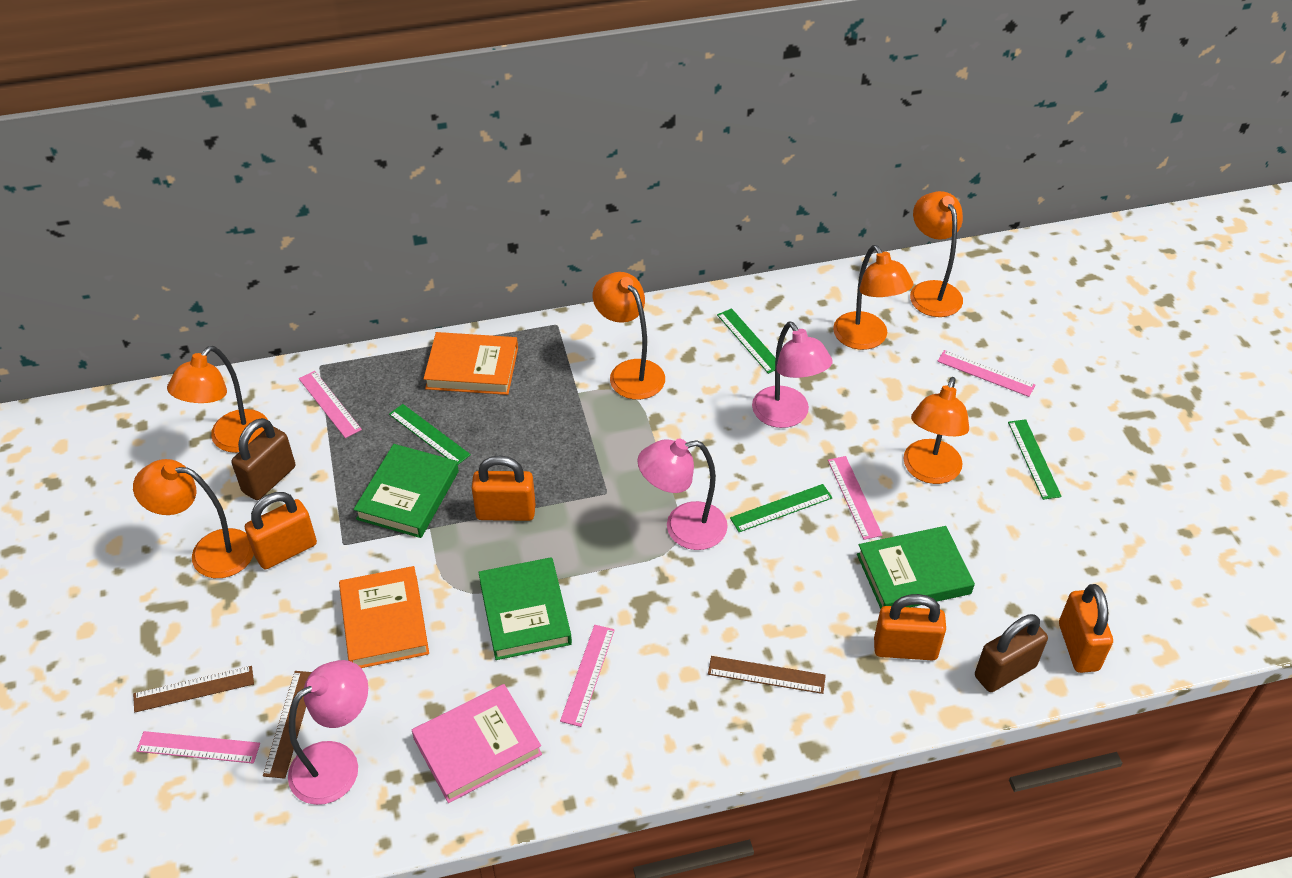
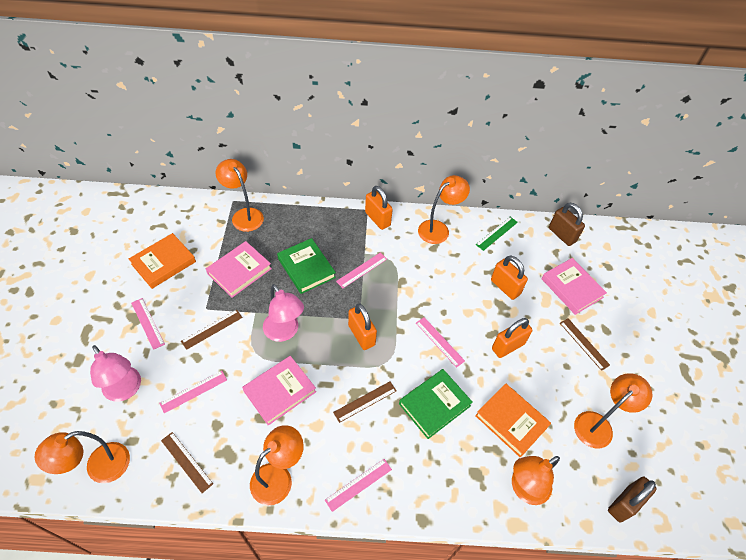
brown ruler: 3 -> 4
green book: 3 -> 2
green ruler: 4 -> 1
pink book: 1 -> 3
pink lamp: 3 -> 2

